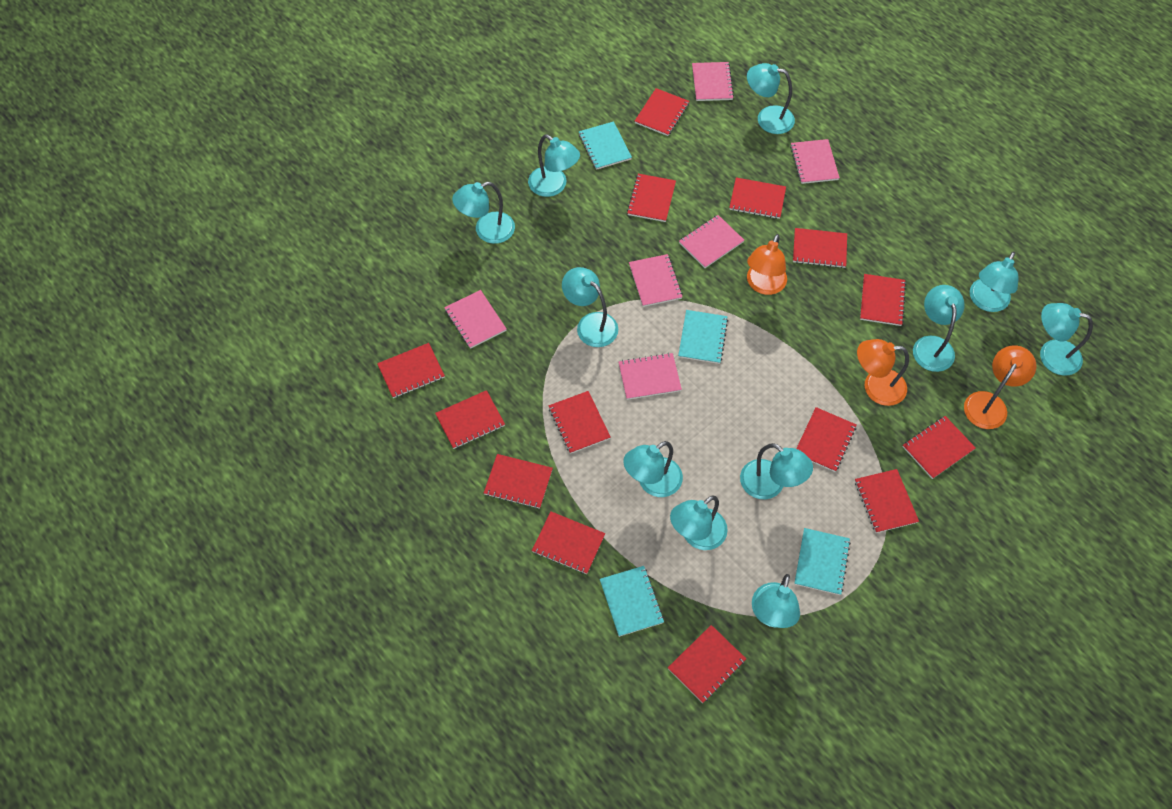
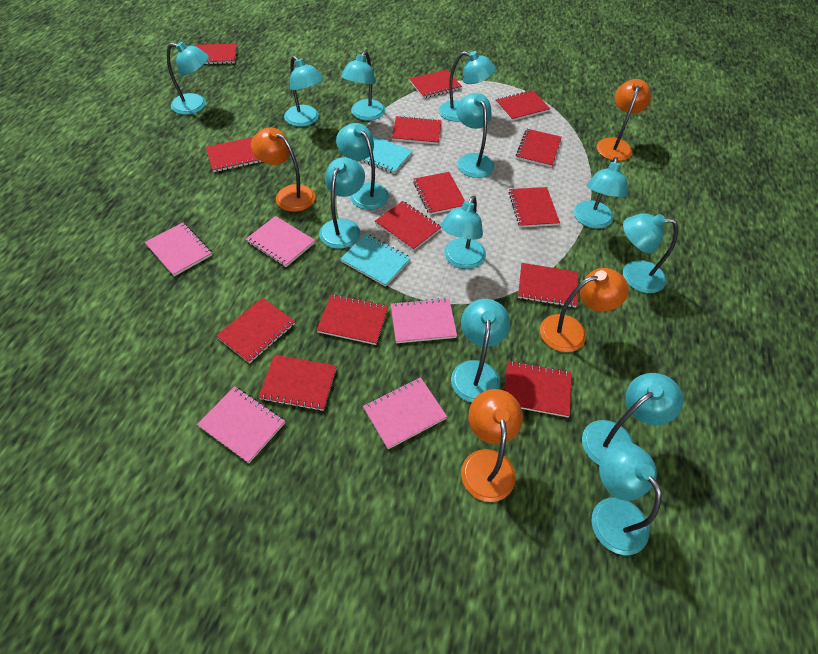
orange lamp: 3 -> 4
pink notebook: 6 -> 5
turquoise lamp: 11 -> 13
turquoise notebook: 4 -> 2

